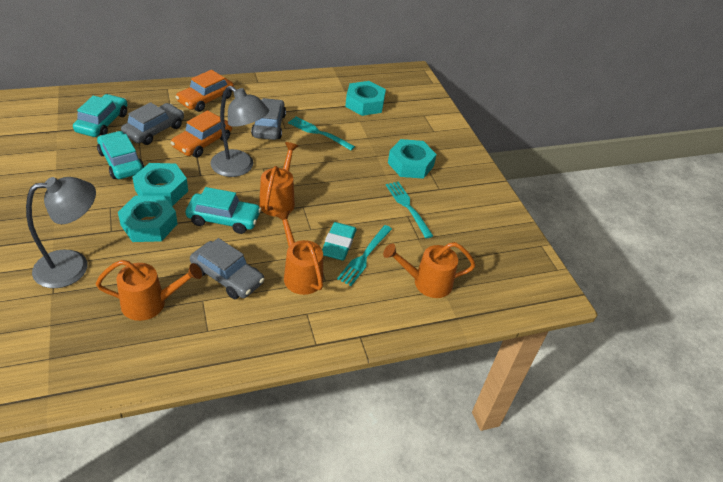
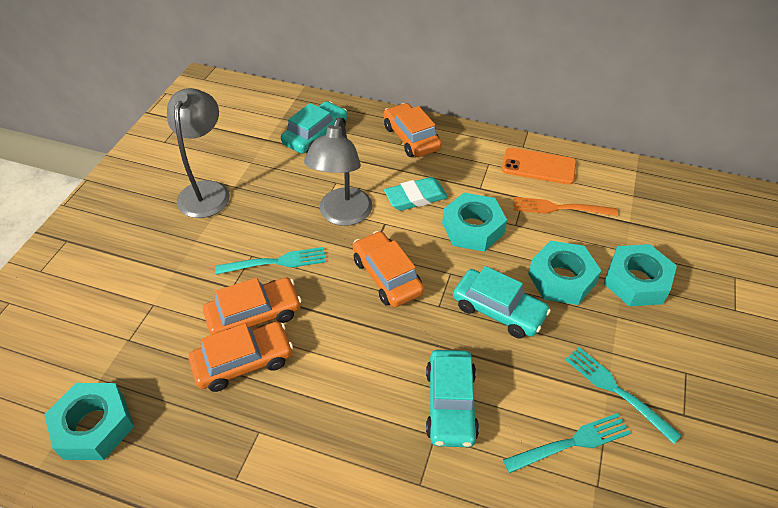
grey car: 3 -> 0
orange car: 2 -> 4
orange fork: 0 -> 1
orange phone: 0 -> 1
orange watering can: 4 -> 0

